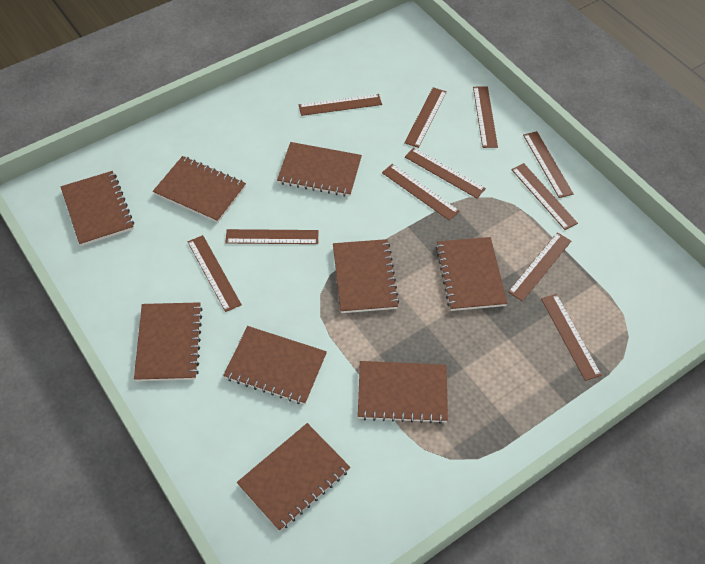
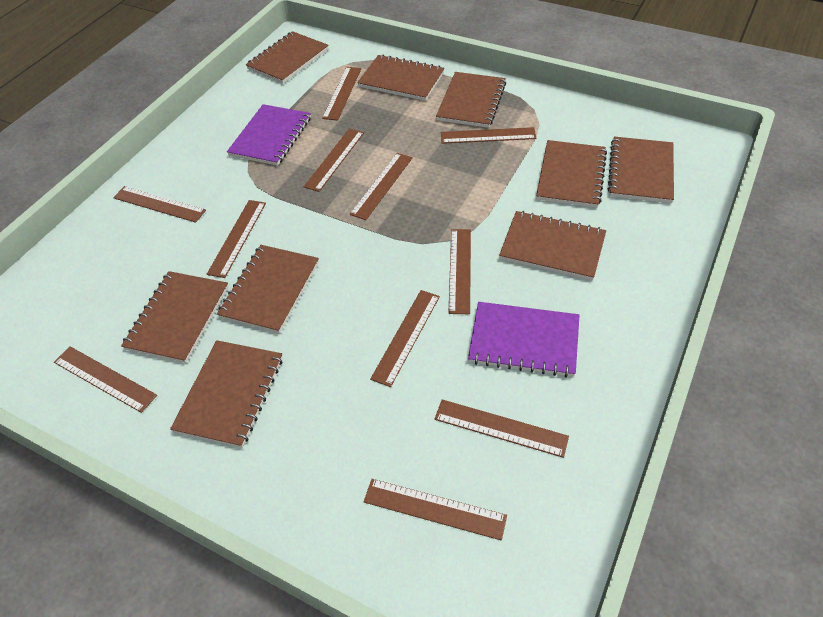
purple notebook: 0 -> 2

